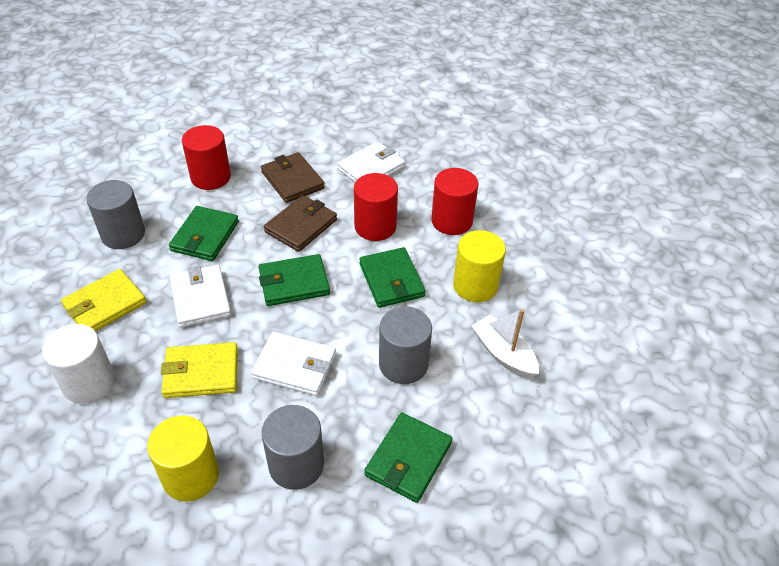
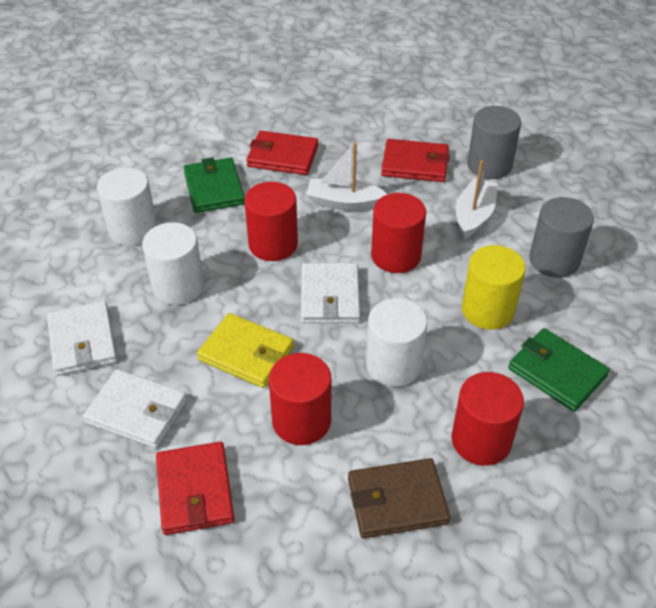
brown wallet: 2 -> 1
green wallet: 4 -> 2
grey cylinder: 3 -> 2
red cylinder: 3 -> 4
red wallet: 0 -> 3
white boat: 1 -> 2
white cylinder: 1 -> 3
yellow cylinder: 2 -> 1
yellow wallet: 2 -> 1

